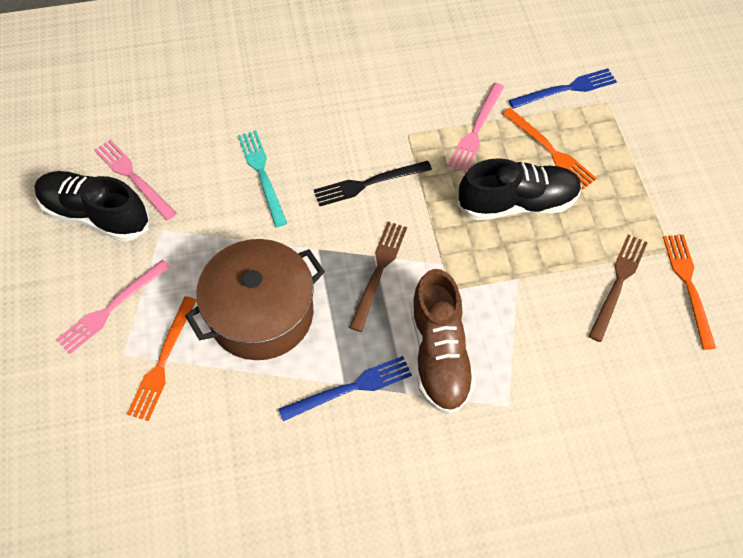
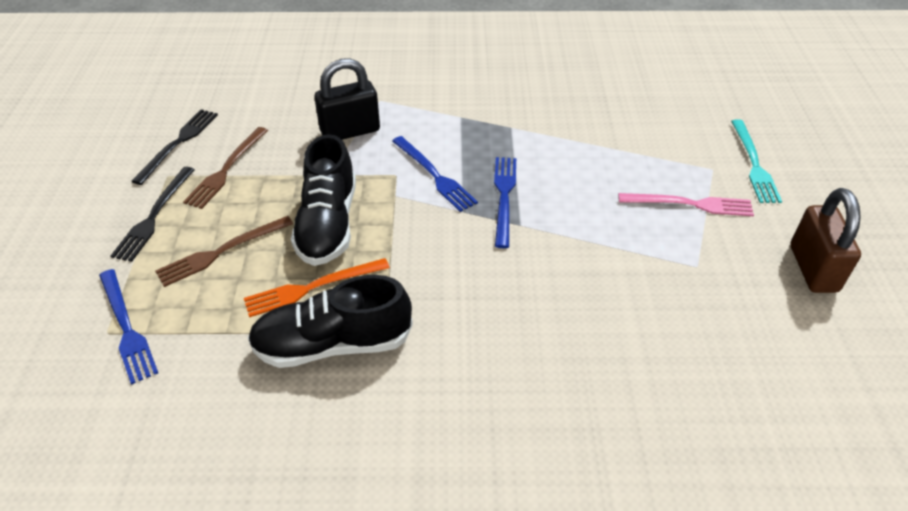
black fork: 1 -> 2
black padlock: 0 -> 1
blue fork: 2 -> 3
brown padlock: 0 -> 1
brown pot: 1 -> 0
brown shoe: 1 -> 0
orange fork: 3 -> 1
pink fork: 3 -> 1

